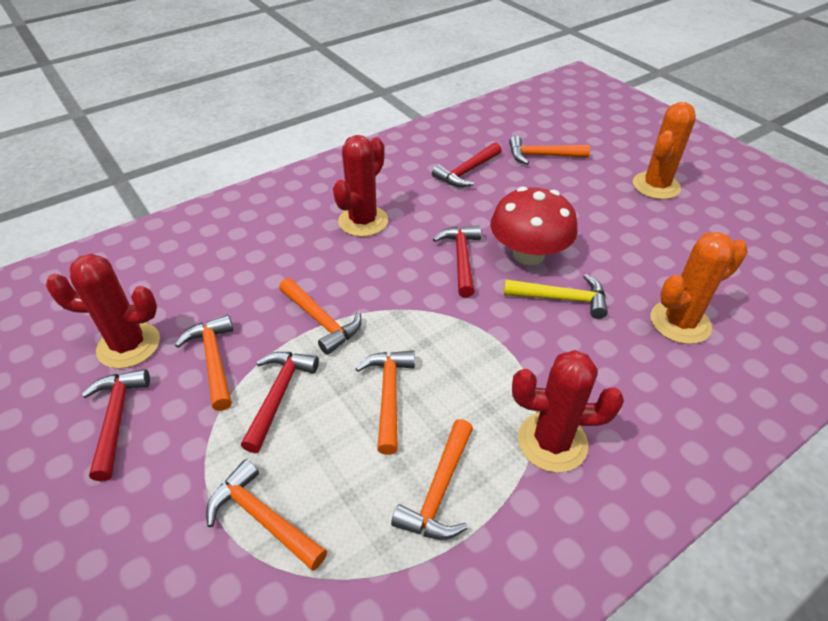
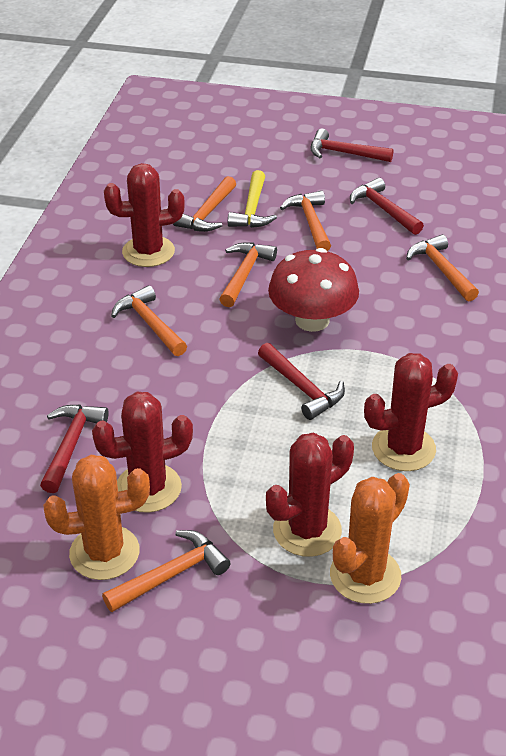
red cactus: 3 -> 4

